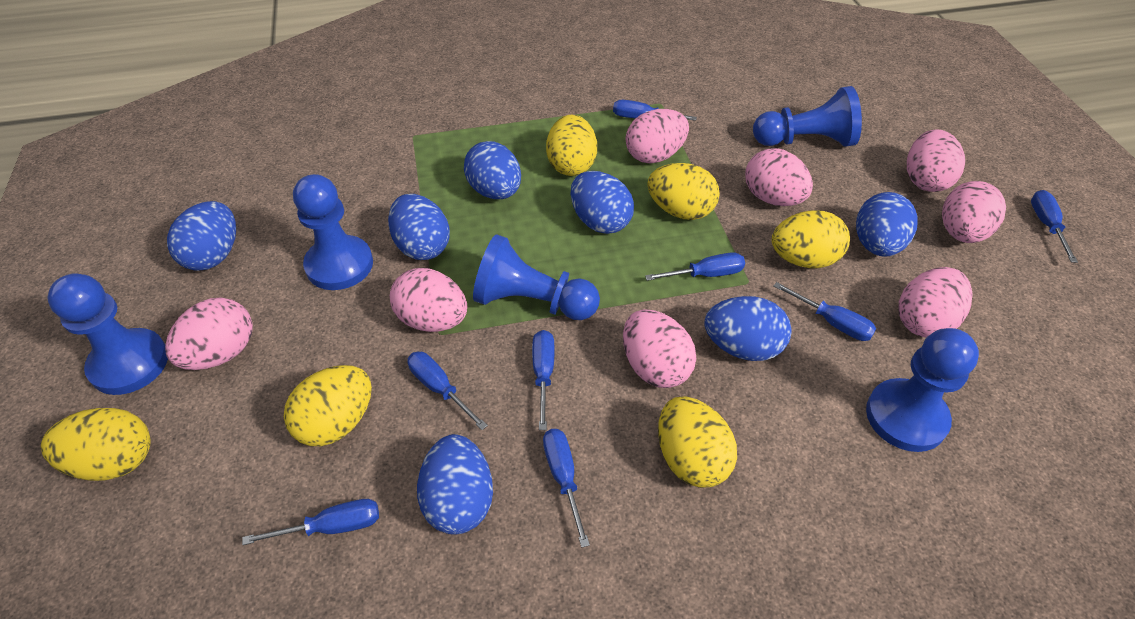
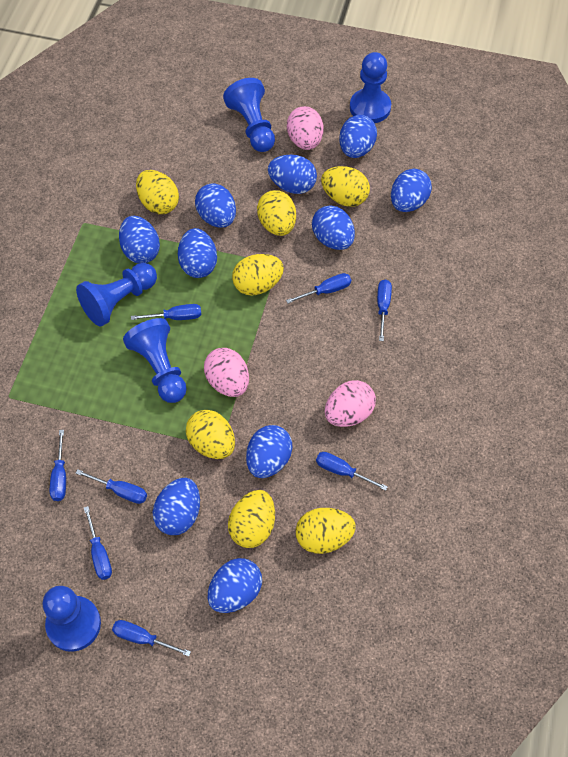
blue egg: 7 -> 10
pink egg: 8 -> 3
yellow egg: 6 -> 7

